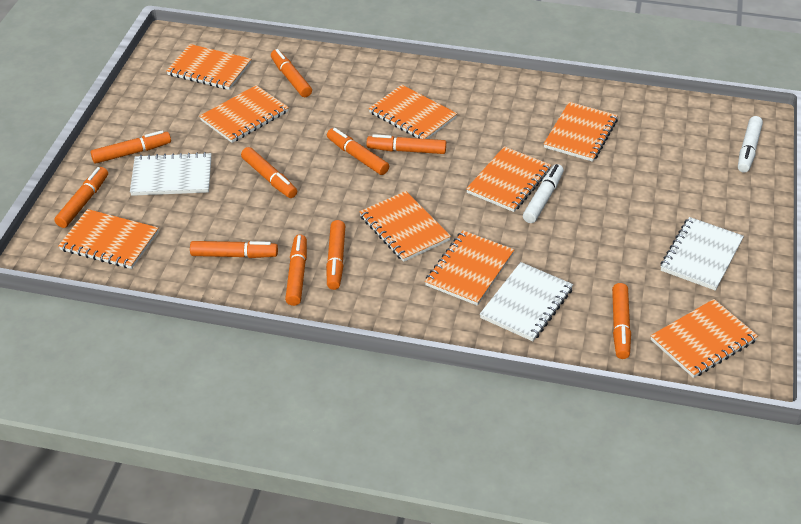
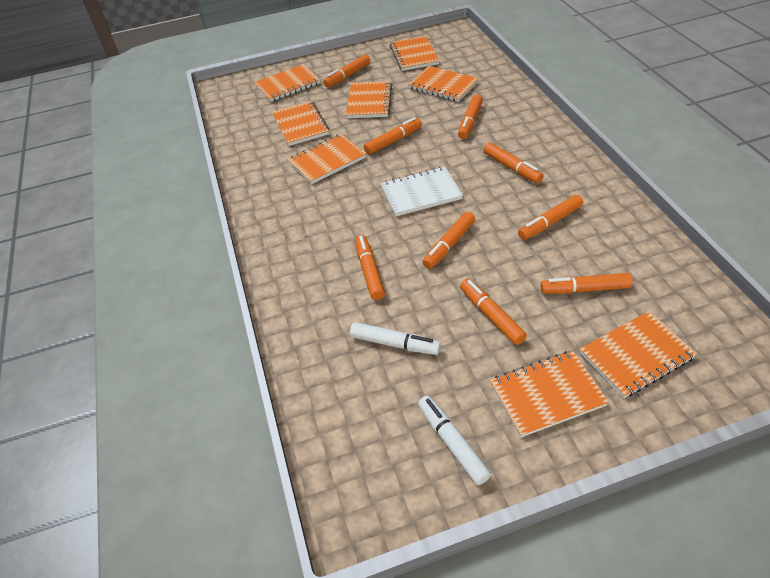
orange marker: 10 -> 9
orange notebook: 9 -> 8
white notebook: 3 -> 1

